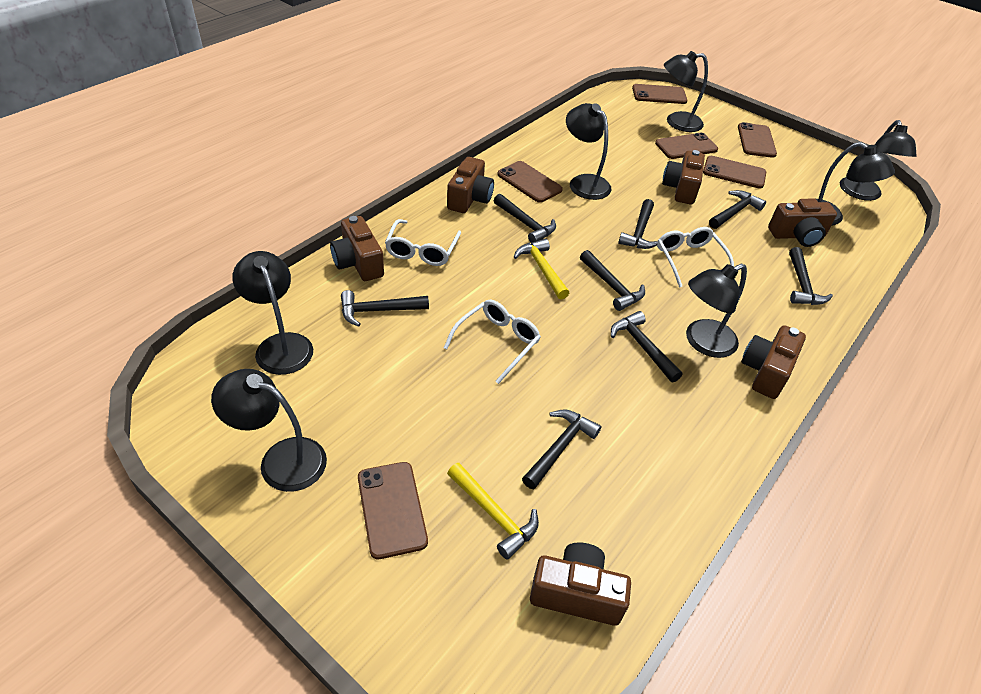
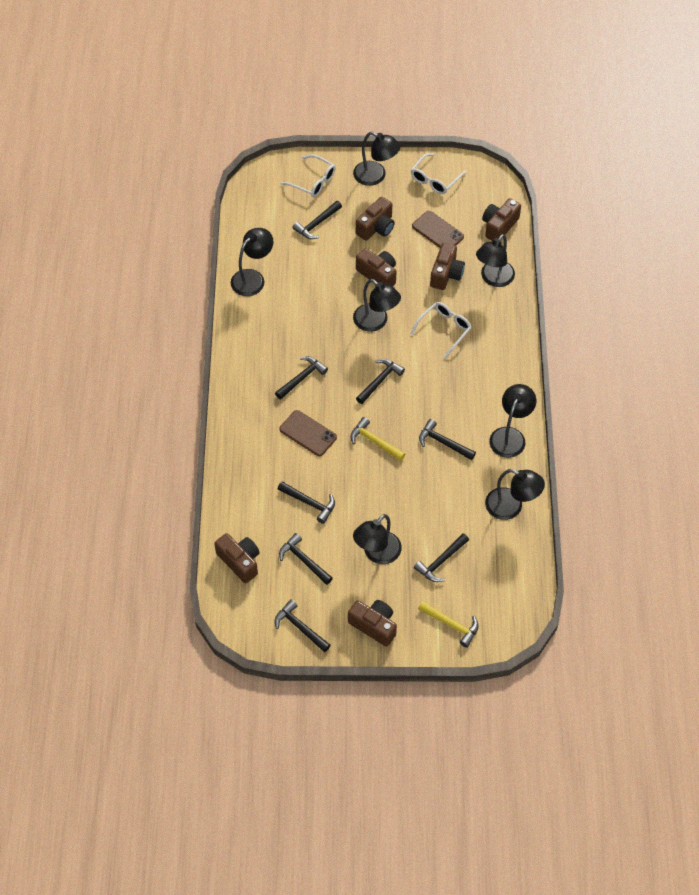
brown phone: 6 -> 2

